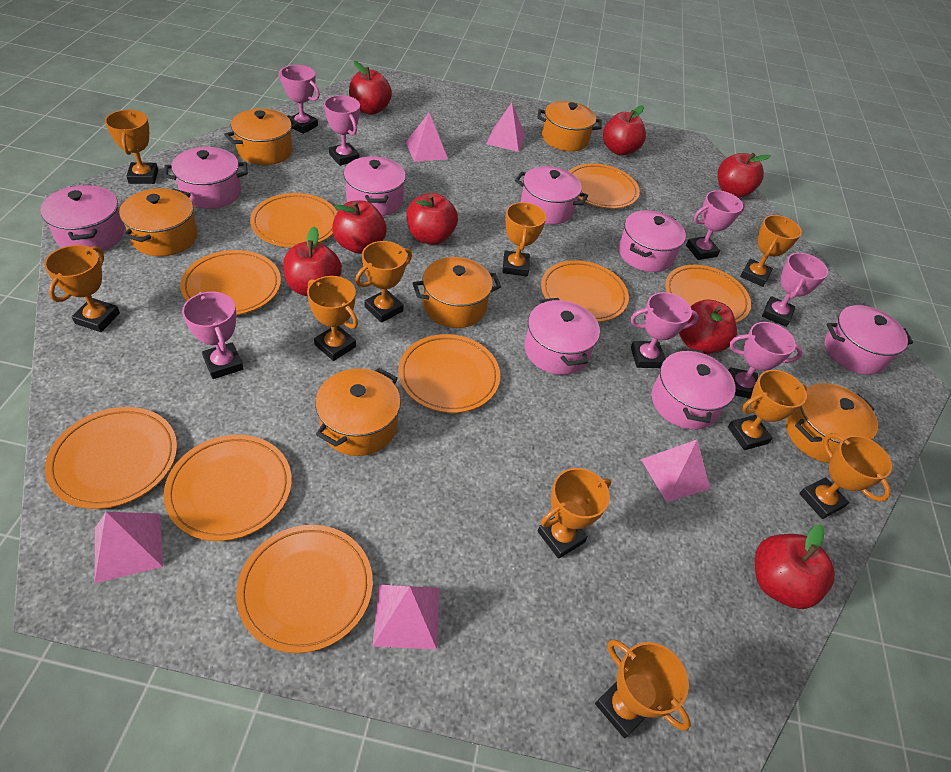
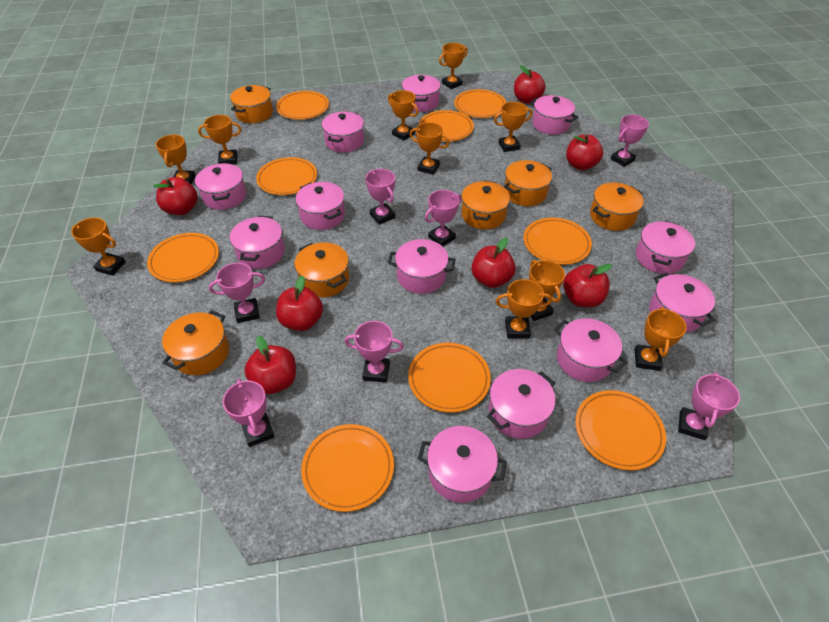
pink pot: 8 -> 12
pink pyramid: 5 -> 0
red apple: 8 -> 7

